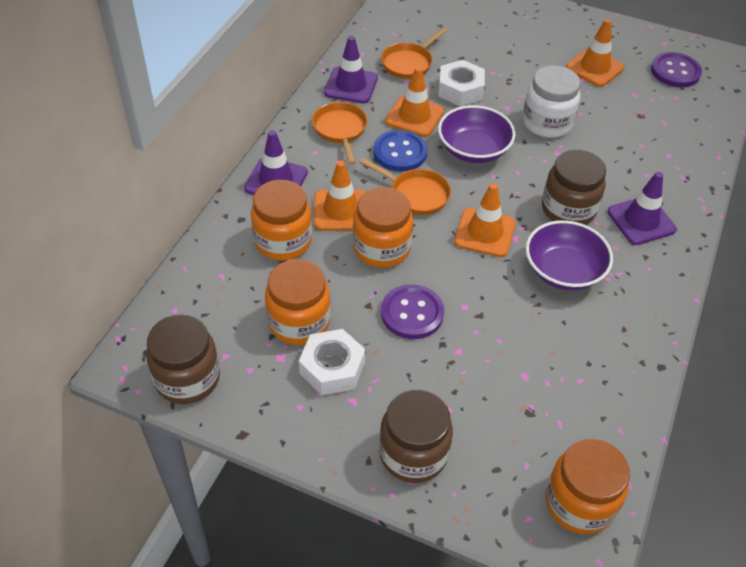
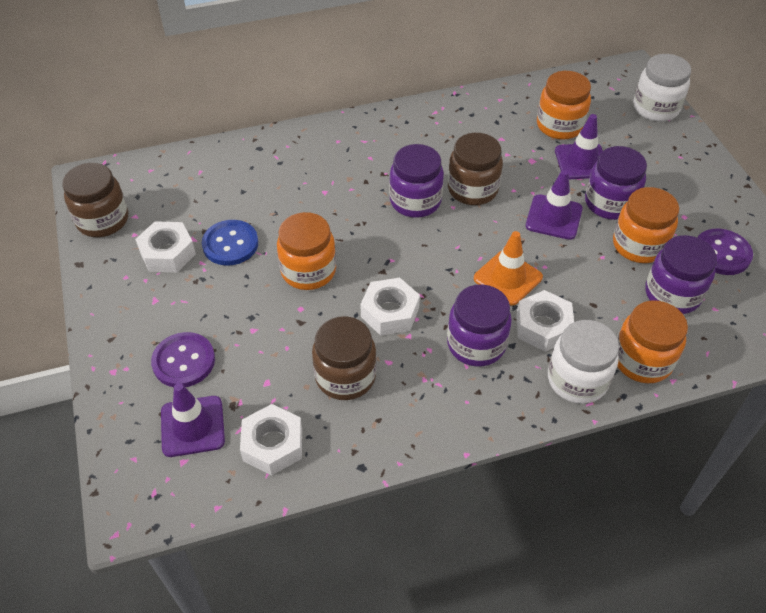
orange pan: 3 -> 0
orange traffic cone: 4 -> 1
purple bowl: 2 -> 0
purple jar: 0 -> 4
white jar: 1 -> 2
white nut: 2 -> 4

